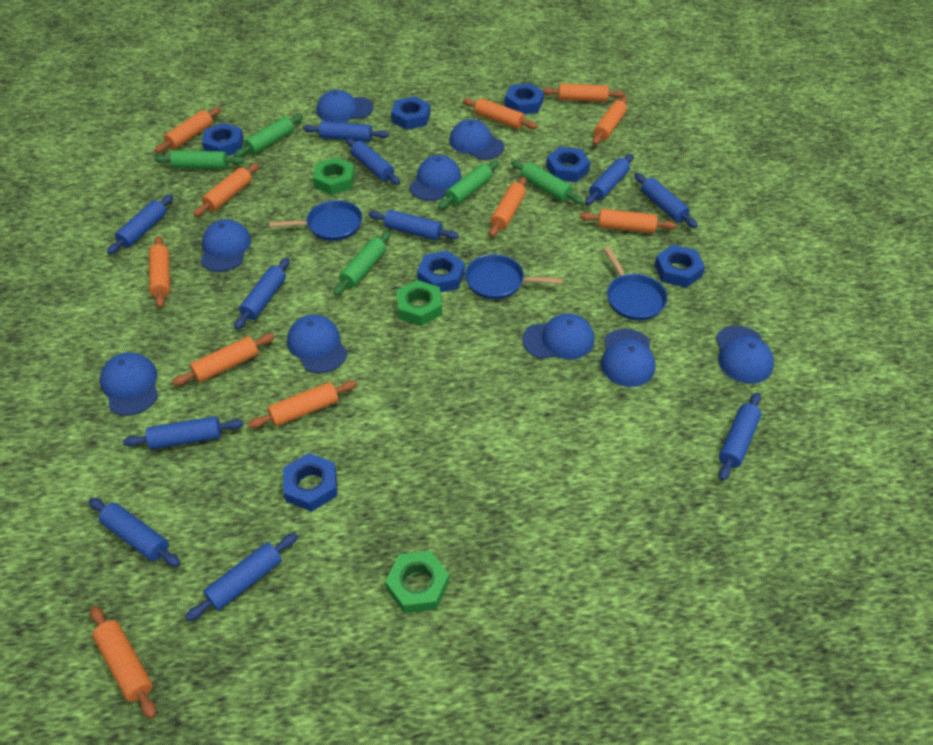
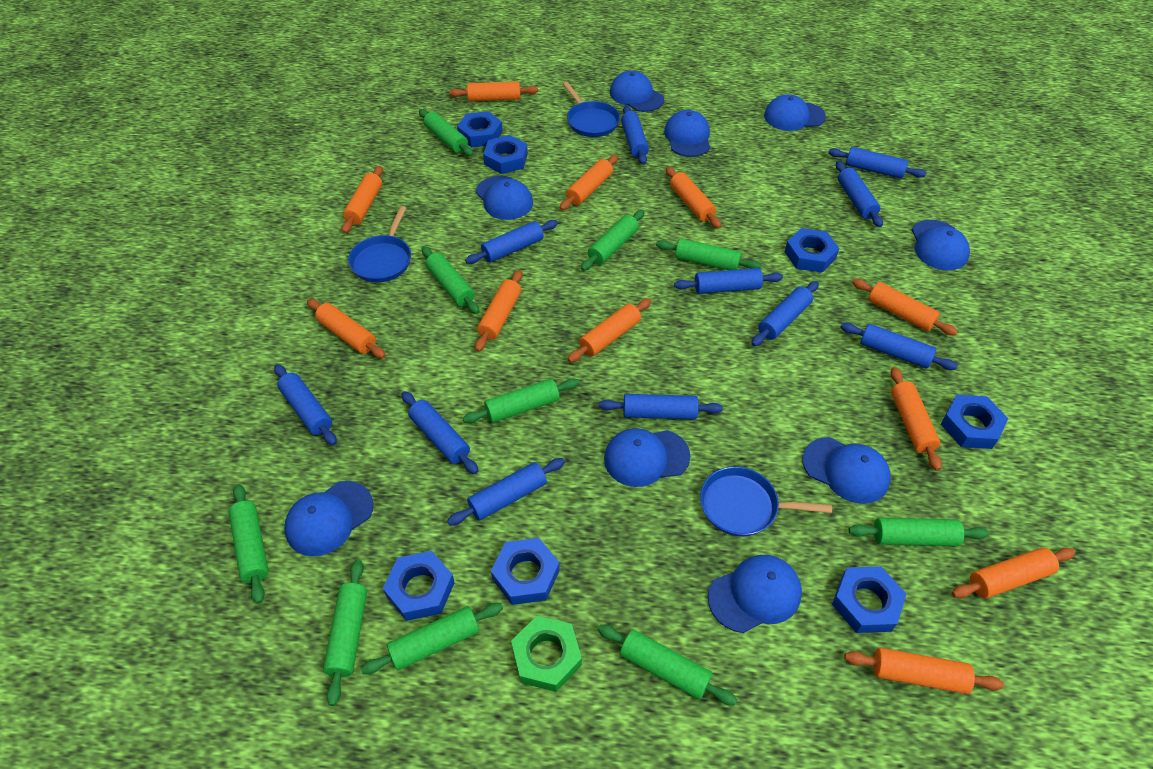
green nut: 3 -> 1
green rolling pin: 5 -> 10

